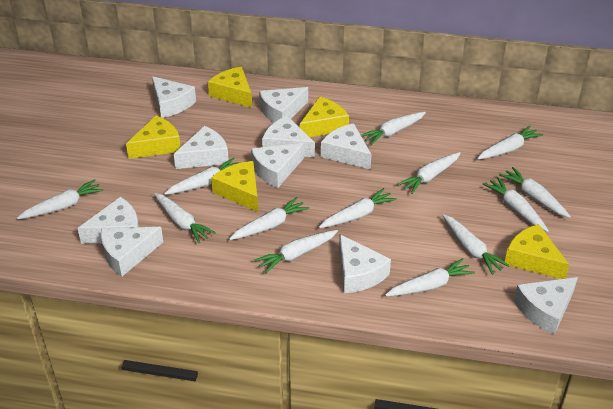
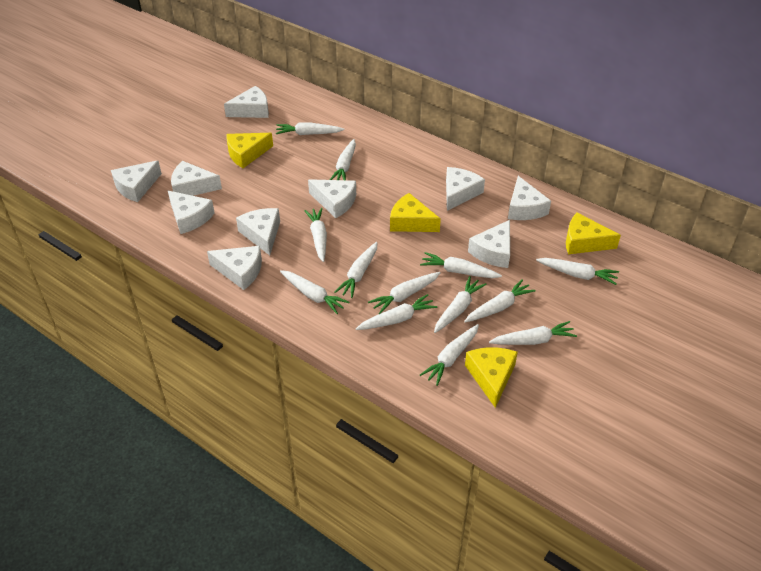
yellow cheese: 5 -> 4

